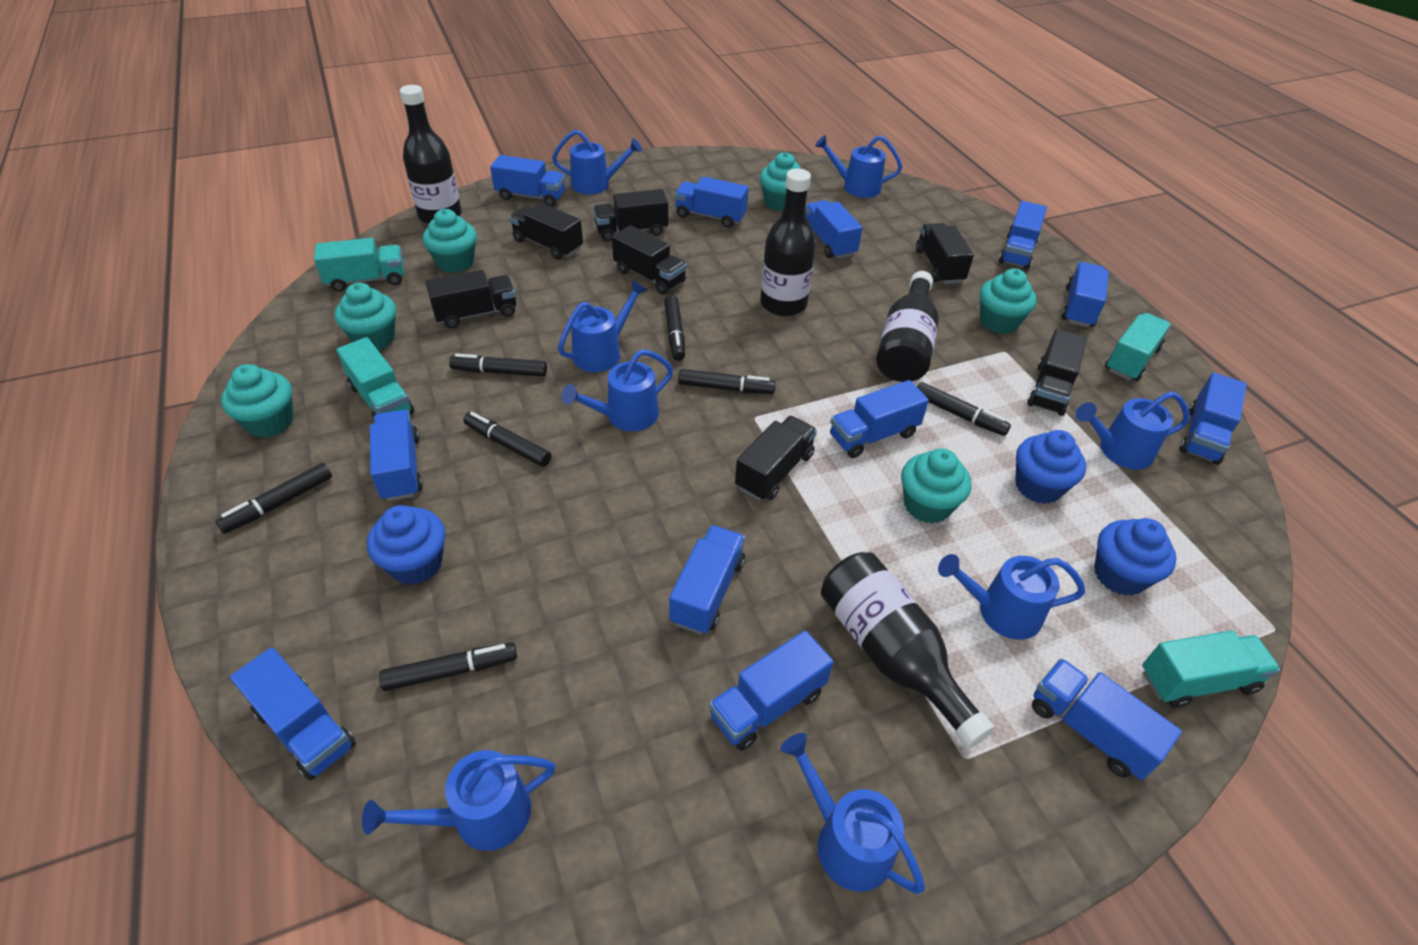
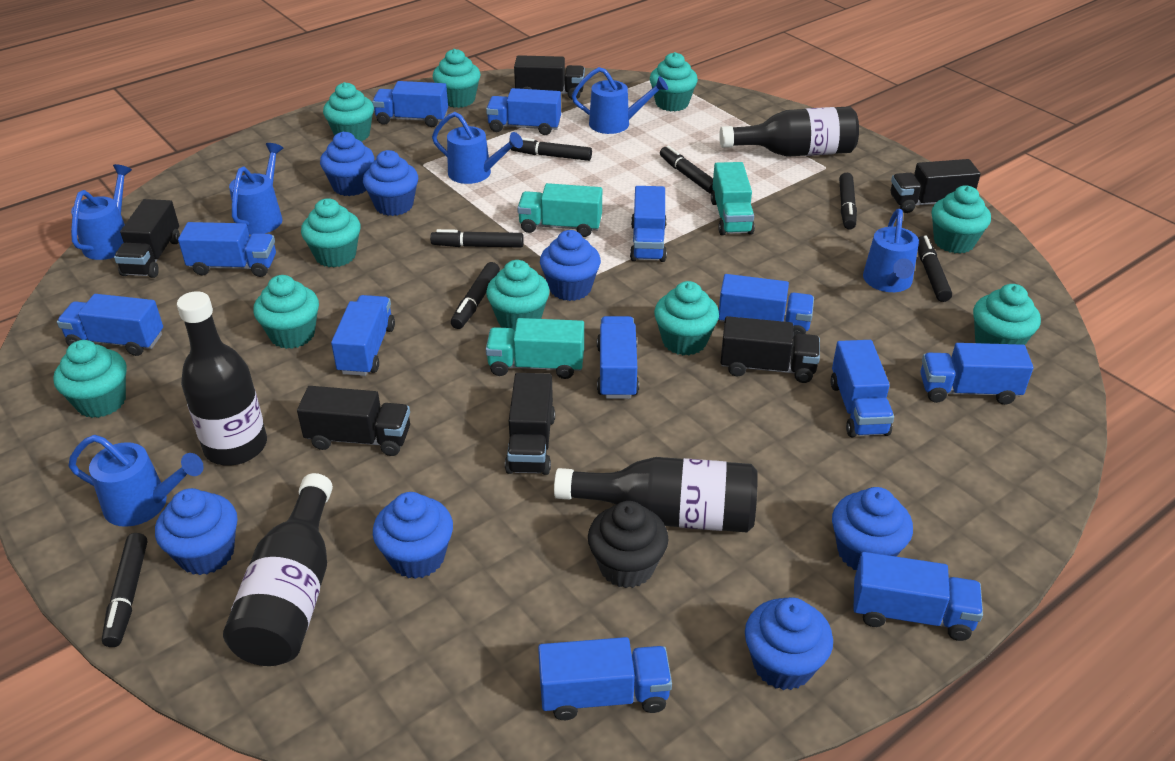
black cupcake: 0 -> 1
black truck: 7 -> 6
blue cupcake: 3 -> 7
blue watering can: 8 -> 6
turquoise cupcake: 6 -> 10
turquoise truck: 4 -> 3

